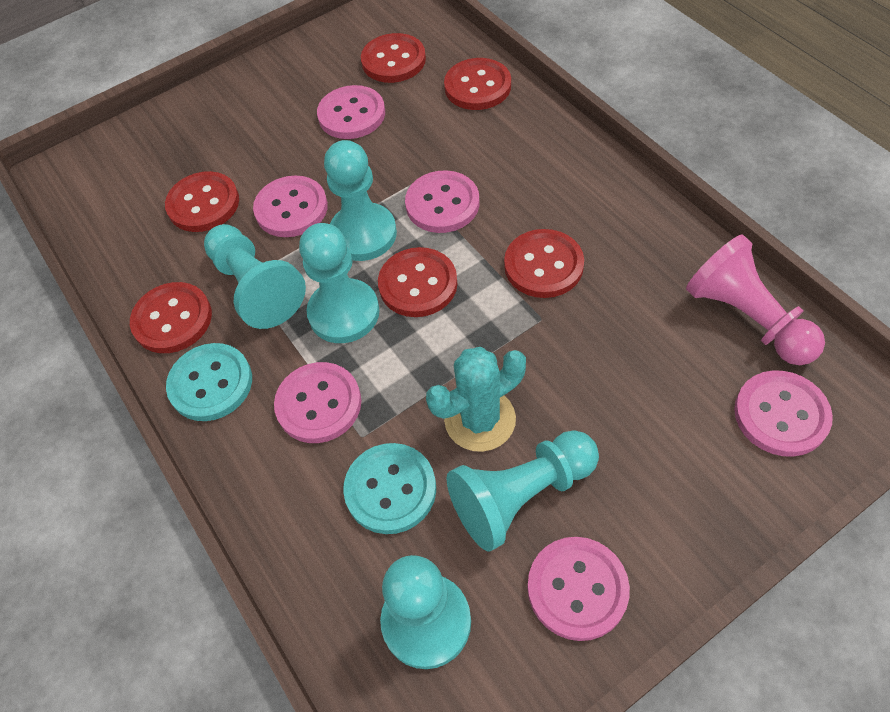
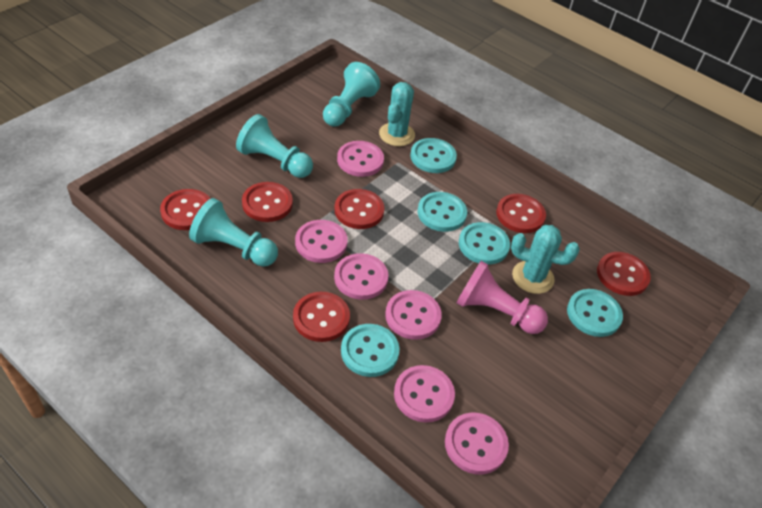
turquoise button: 2 -> 5
turquoise cactus: 1 -> 2
turquoise pawn: 5 -> 3

